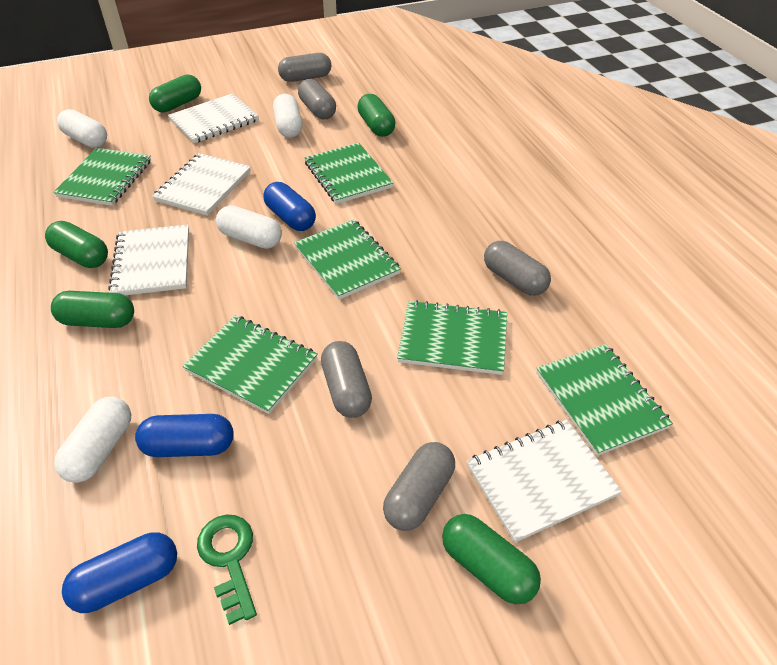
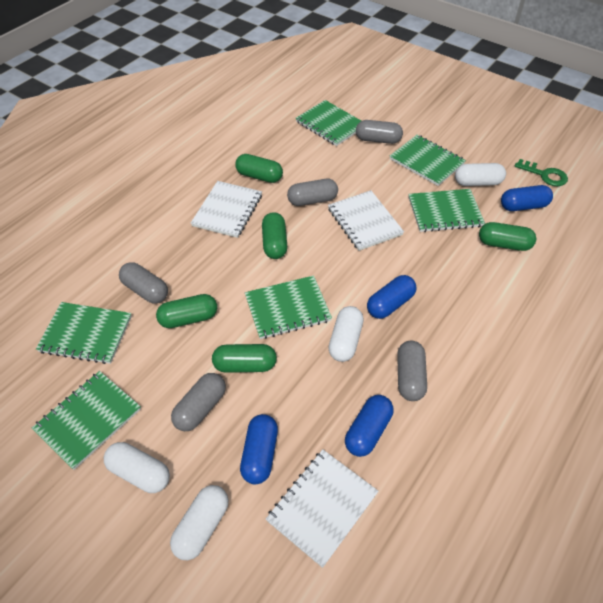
blue capsule: 3 -> 4
white notebook: 4 -> 3

